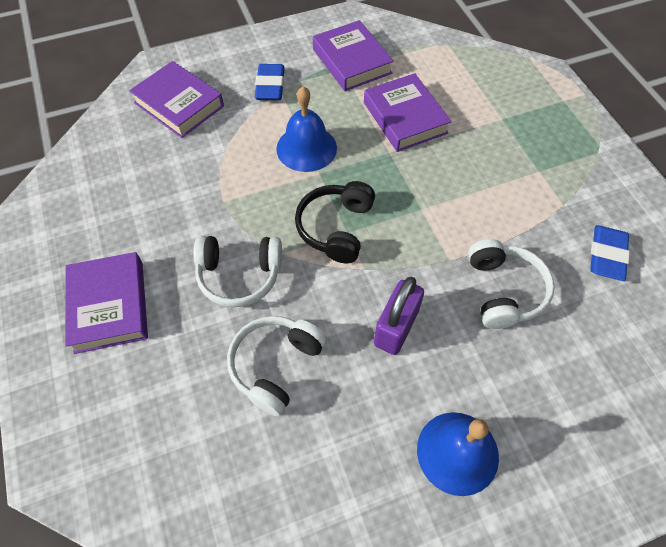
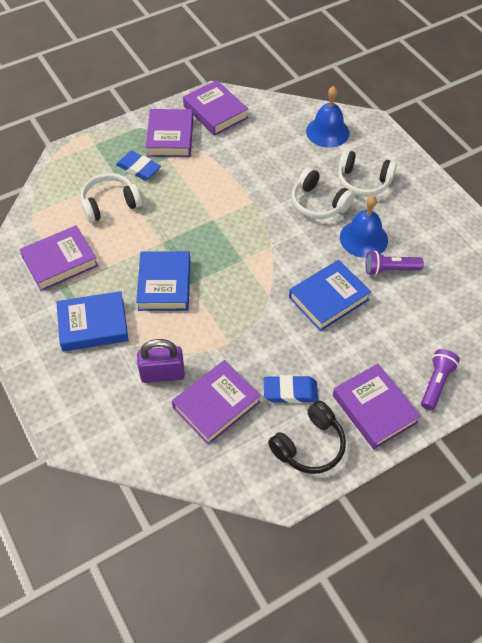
blue book: 0 -> 3
purple book: 4 -> 5
purple flashlight: 0 -> 2

